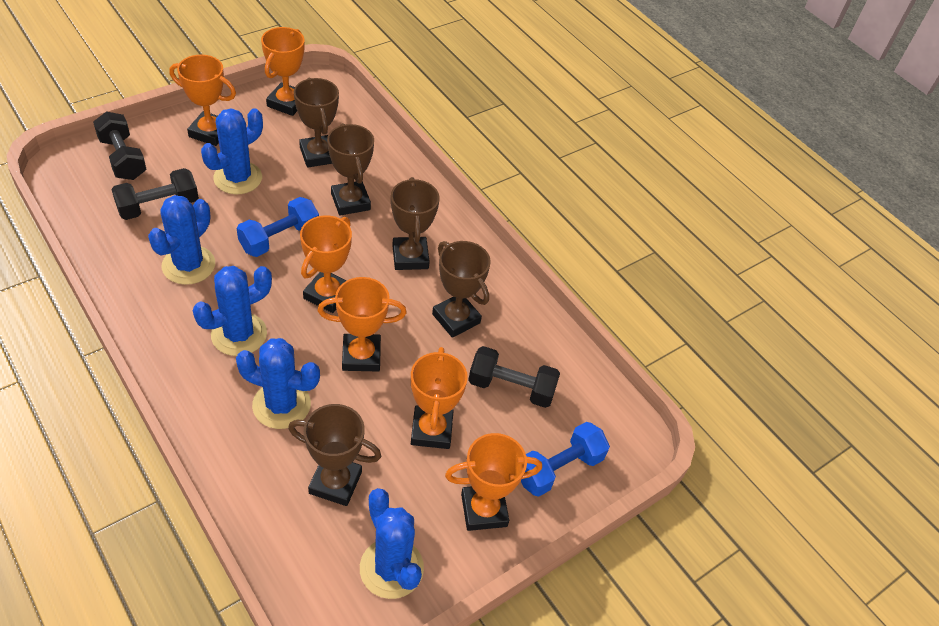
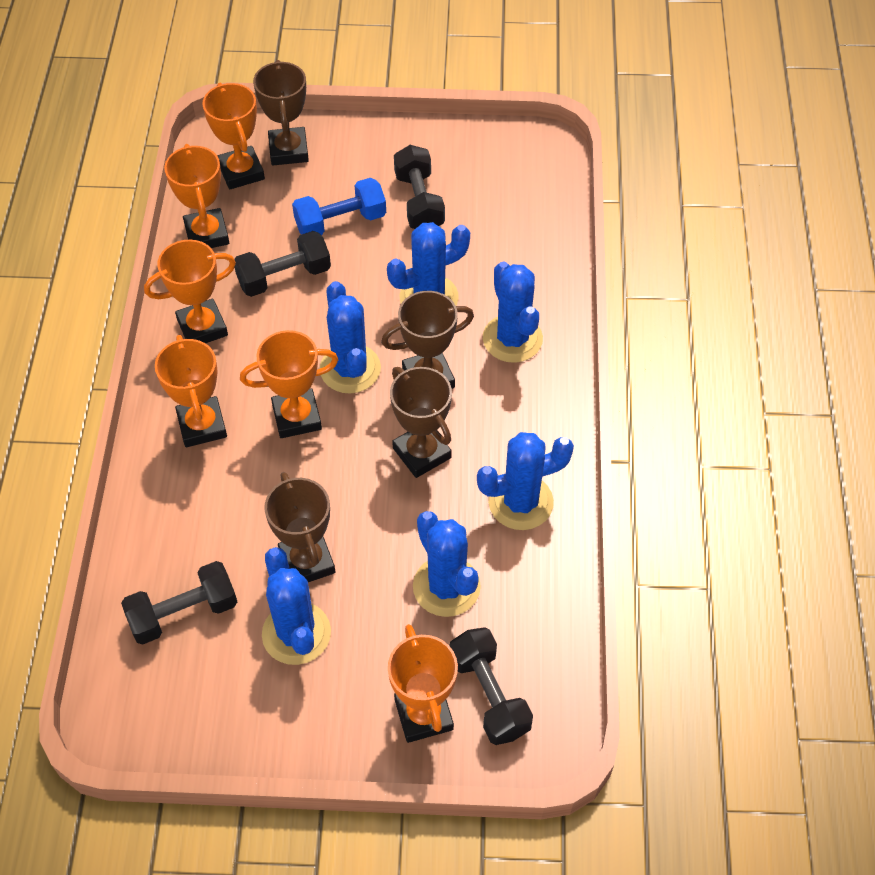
black dumbbell: 3 -> 4
blue cactus: 5 -> 6
blue dumbbell: 2 -> 1
brown trophy: 5 -> 4

